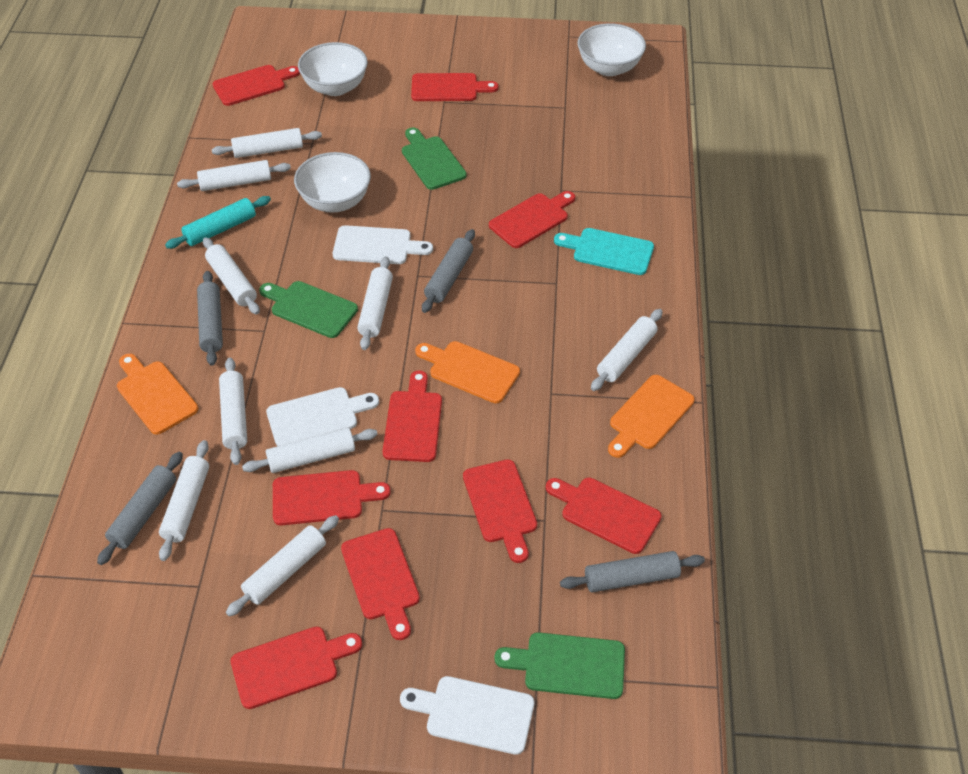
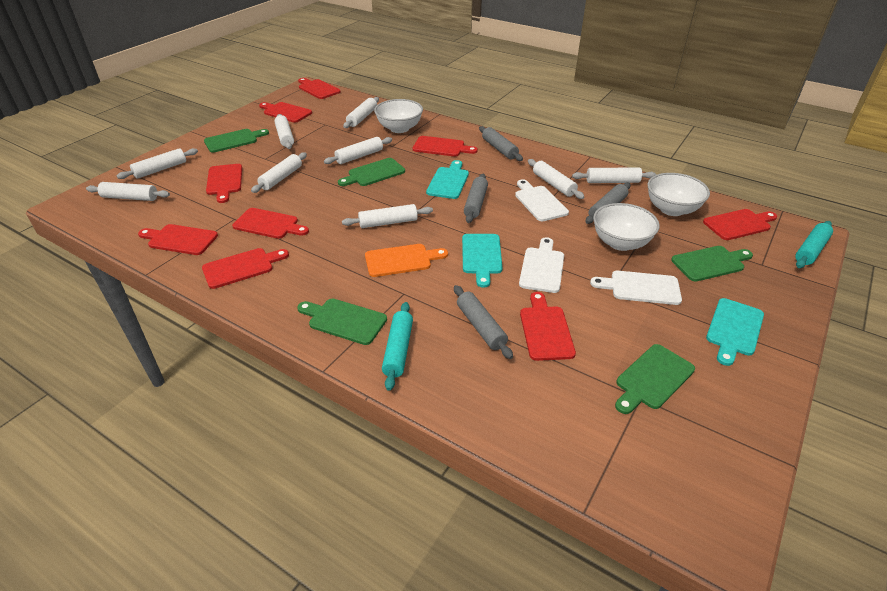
green cutting board: 3 -> 5
orange cutting board: 3 -> 1
turquoise cutting board: 1 -> 3
turquoise rolling pin: 1 -> 2

